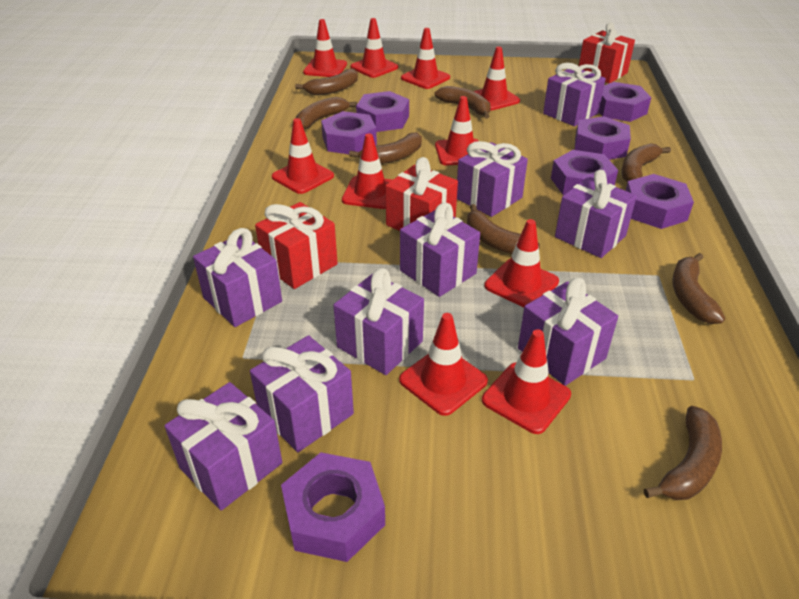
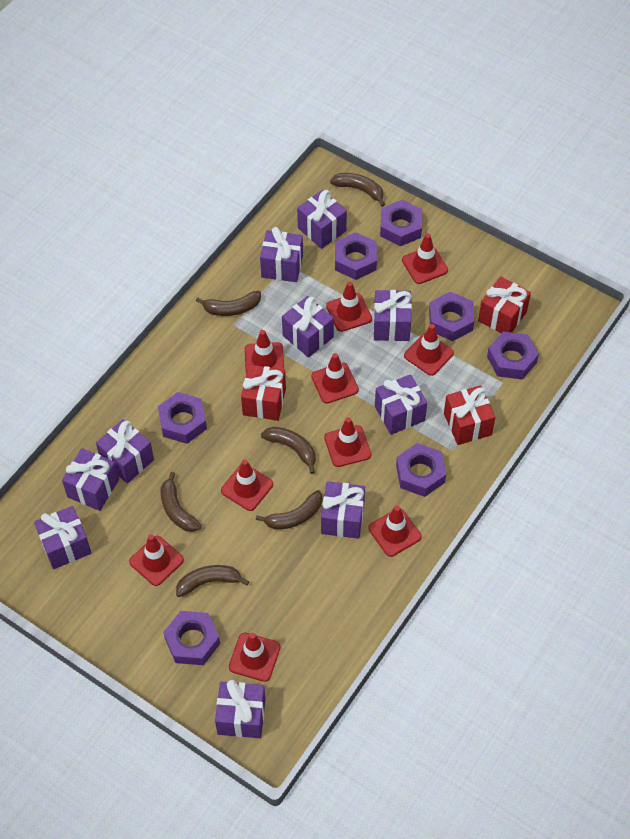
brown banana: 8 -> 6
purple gift: 9 -> 10

